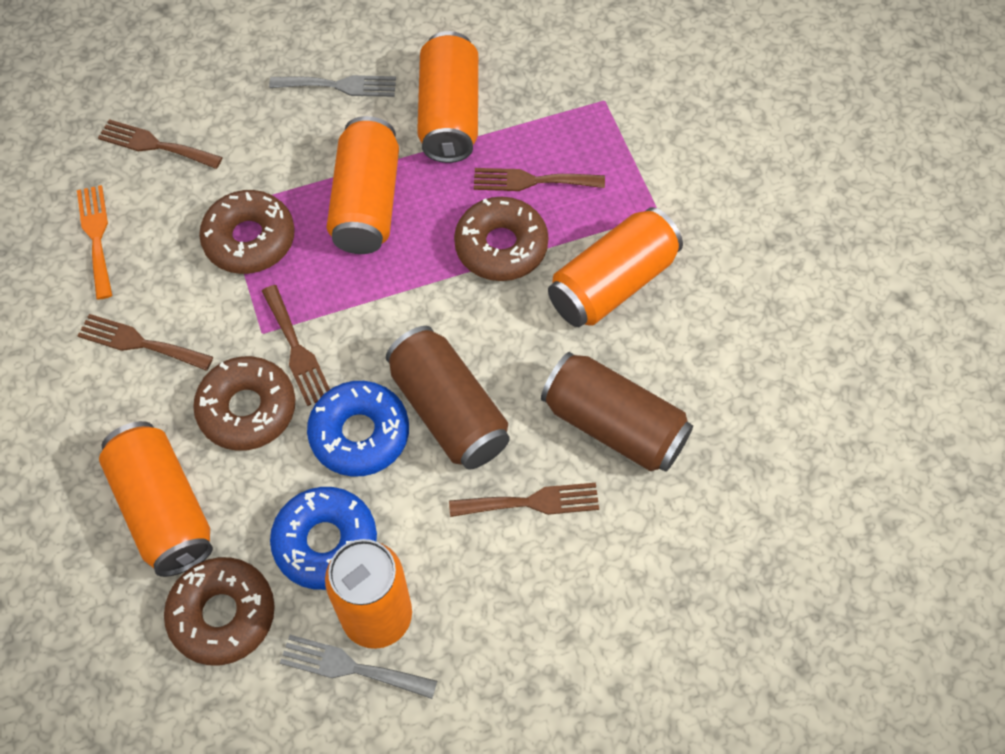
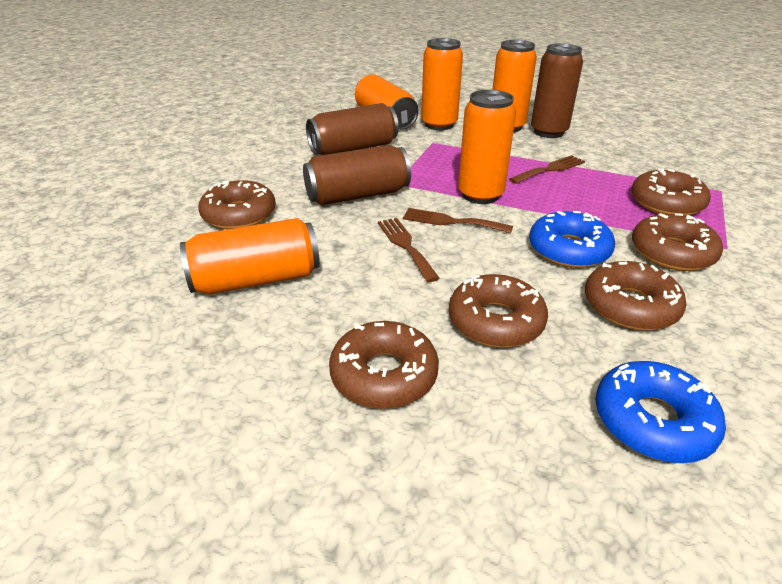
brown can: 2 -> 3
brown donut: 4 -> 6
brown fork: 5 -> 3
grey fork: 2 -> 0
orange fork: 1 -> 0

